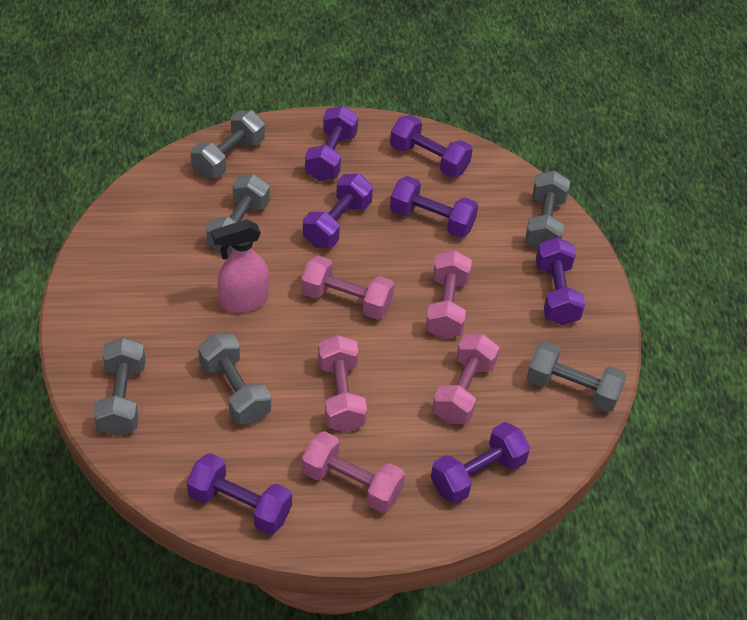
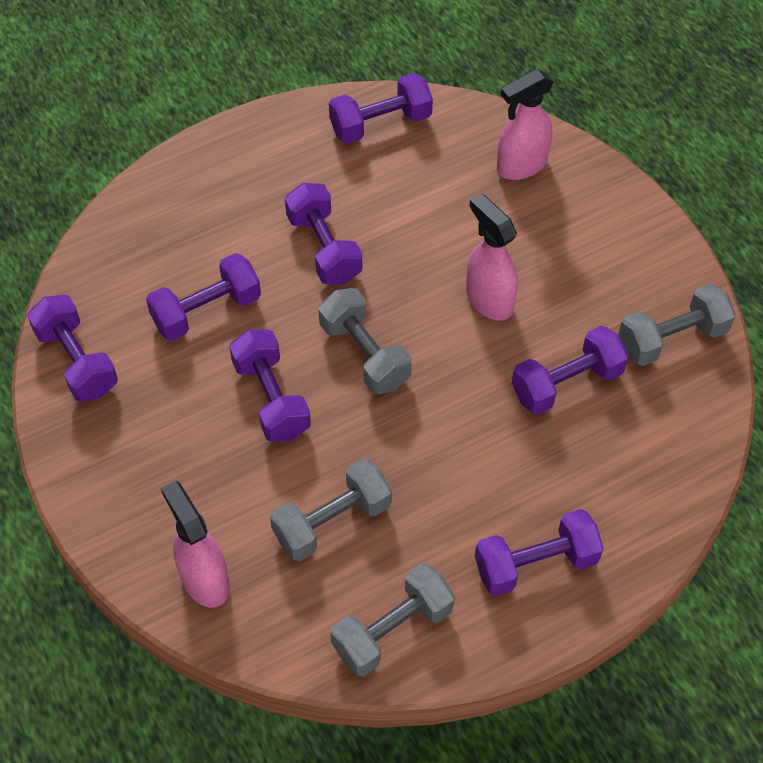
grey dumbbell: 6 -> 4
pink dumbbell: 5 -> 0
pink spray bottle: 1 -> 3

